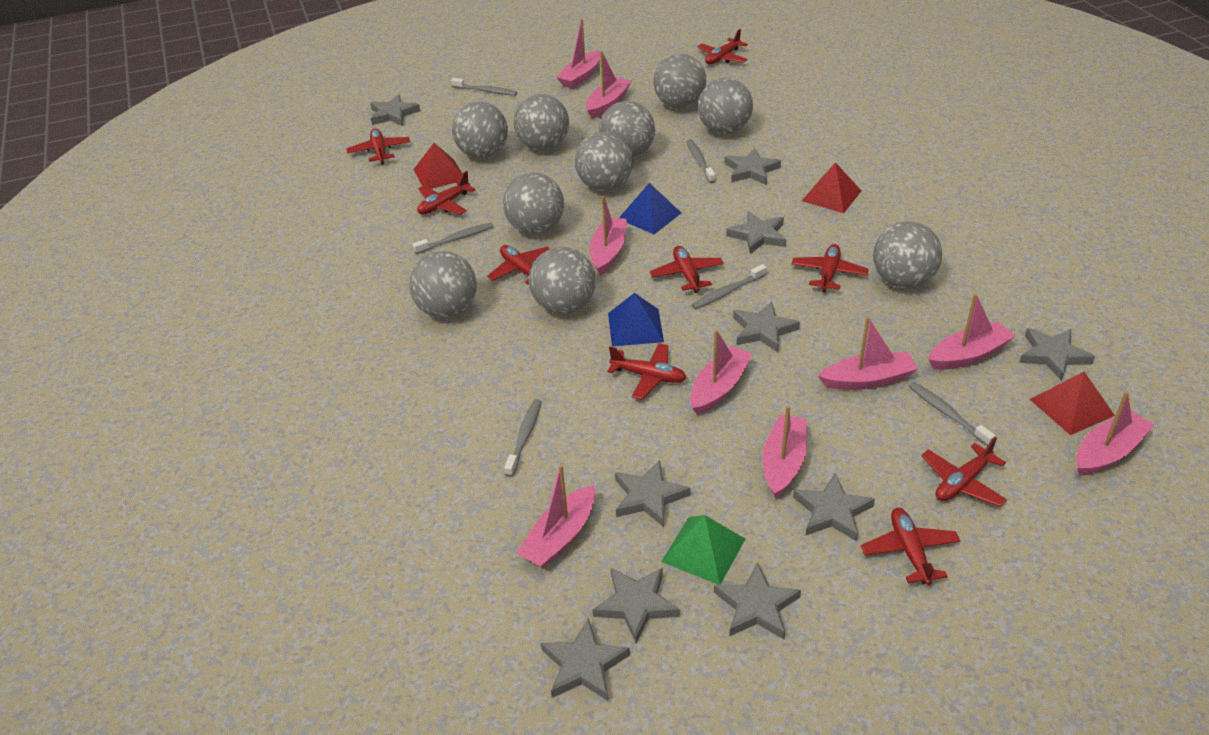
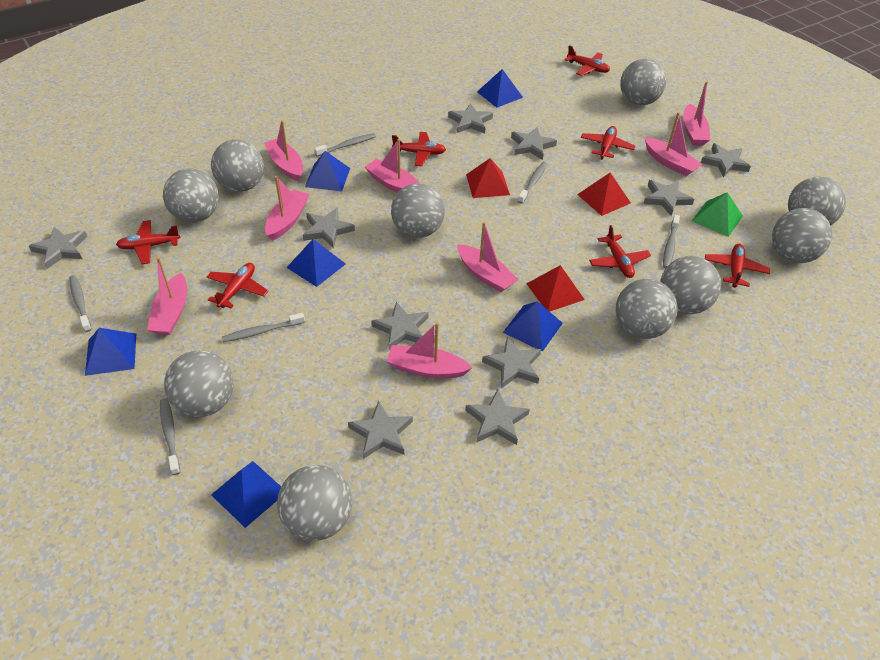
blue pyramid: 2 -> 6
pink boat: 9 -> 8
red plane: 9 -> 7

